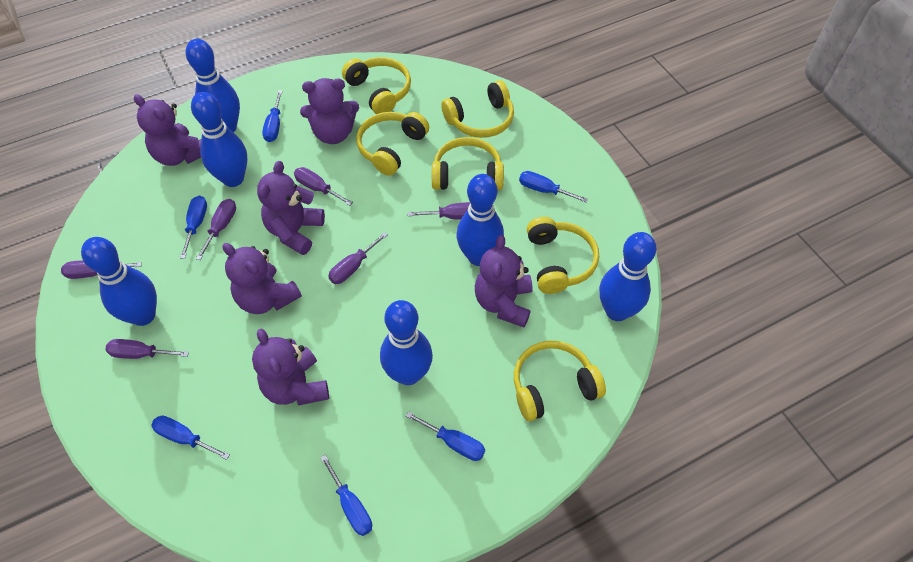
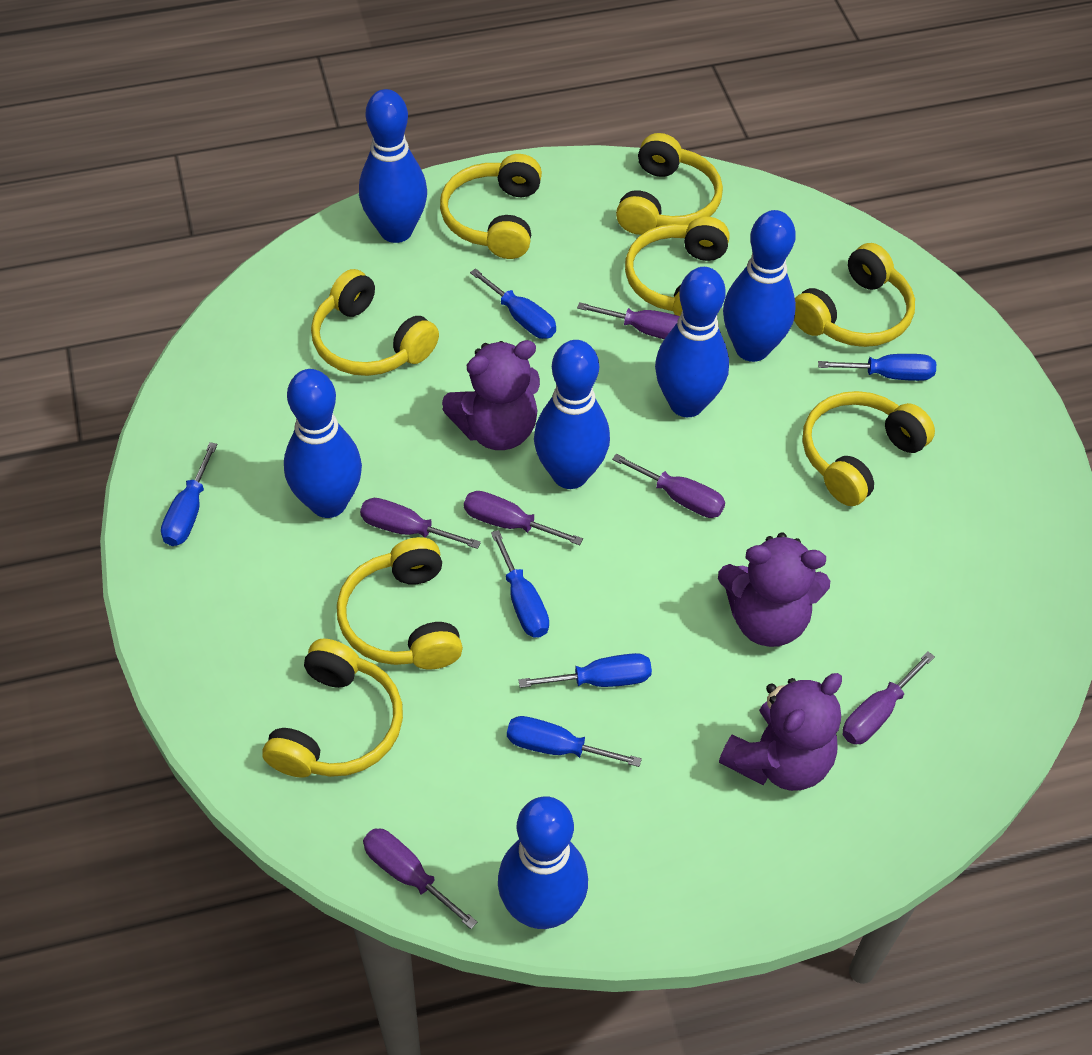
purple teddy bear: 6 -> 3
yellow headphones: 6 -> 8

